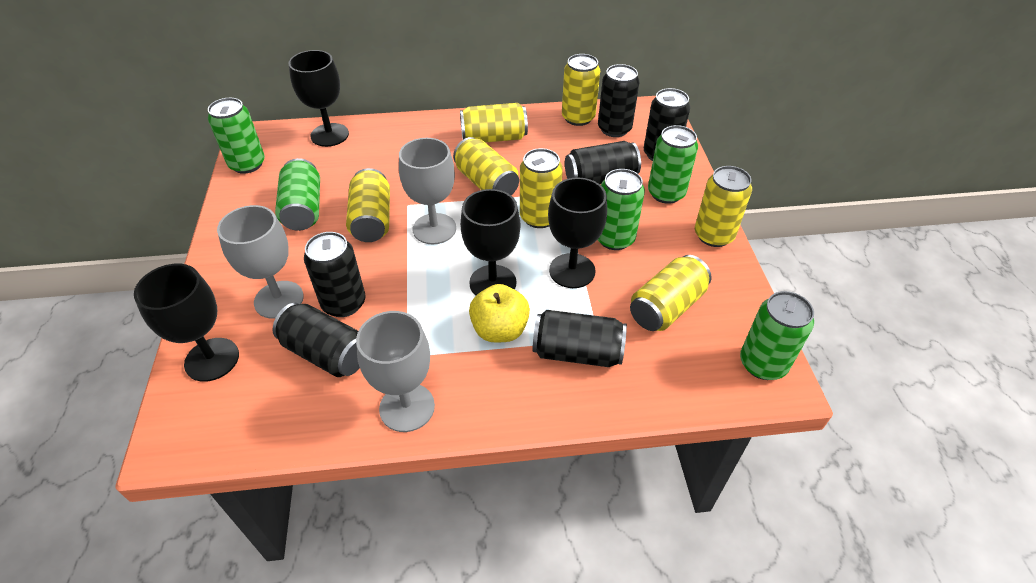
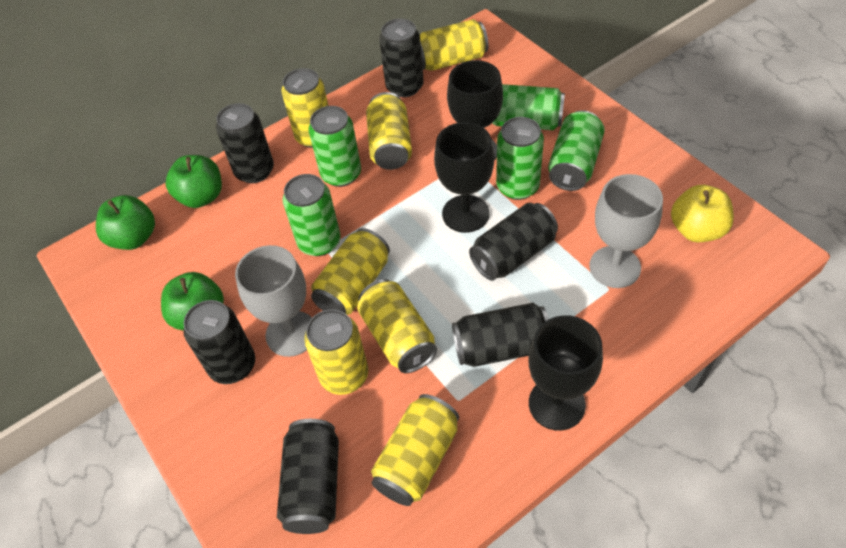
black goblet: 4 -> 3
green apple: 0 -> 3
grey goblet: 3 -> 2

